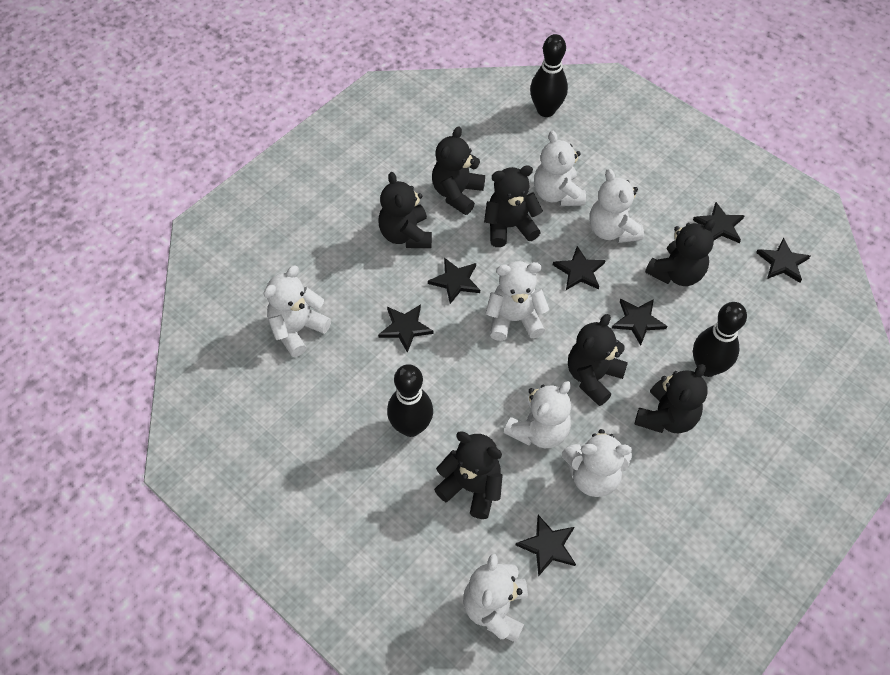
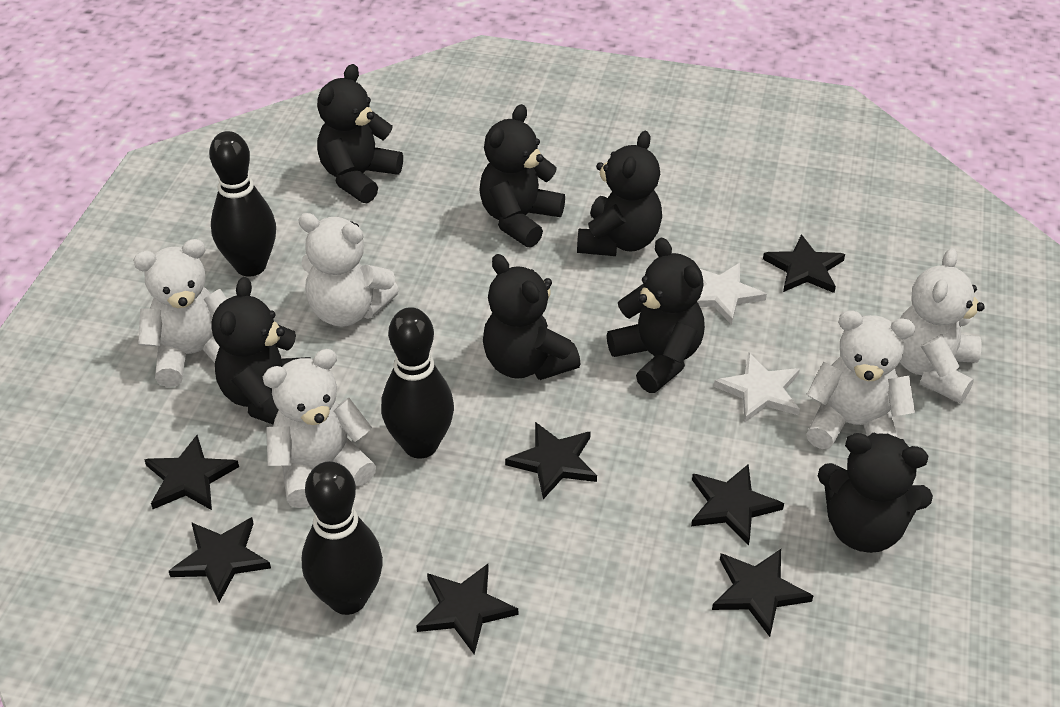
white star: 0 -> 2
white teddy bear: 7 -> 5

